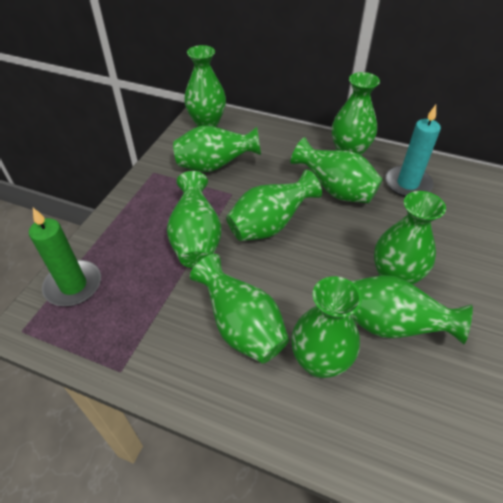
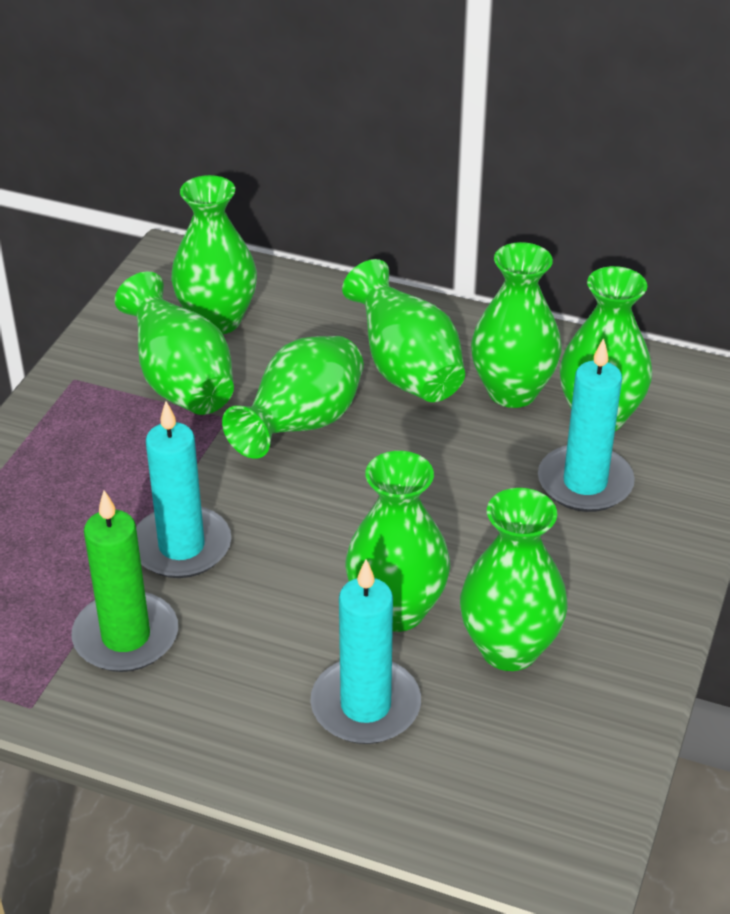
green vase: 10 -> 8
turquoise candle: 1 -> 3

